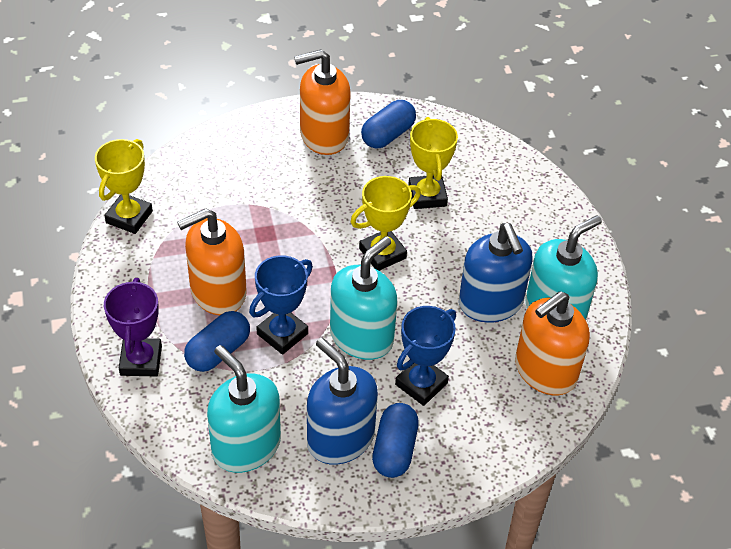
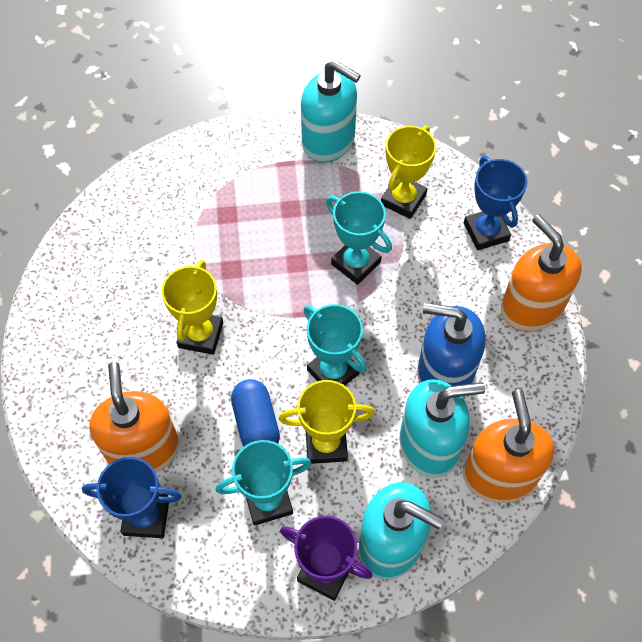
blue capsule: 3 -> 1
blue soap dispenser: 2 -> 1
turquoise trophy: 0 -> 3

